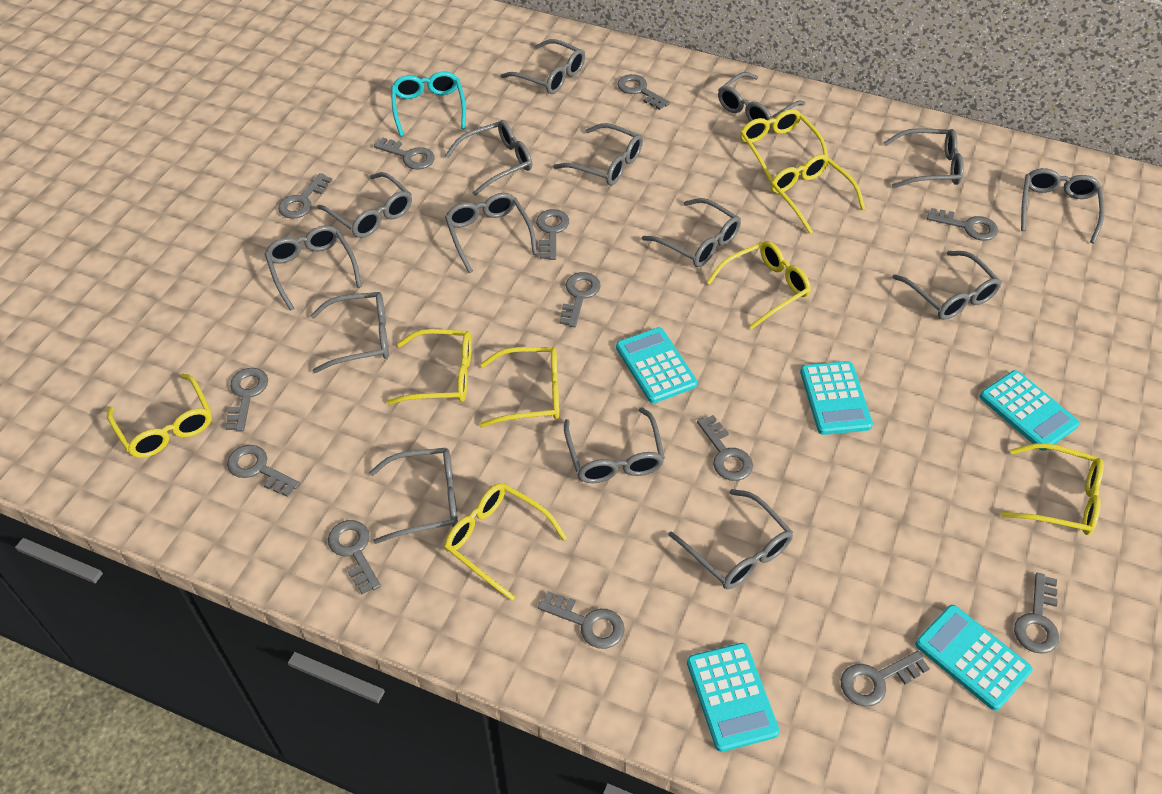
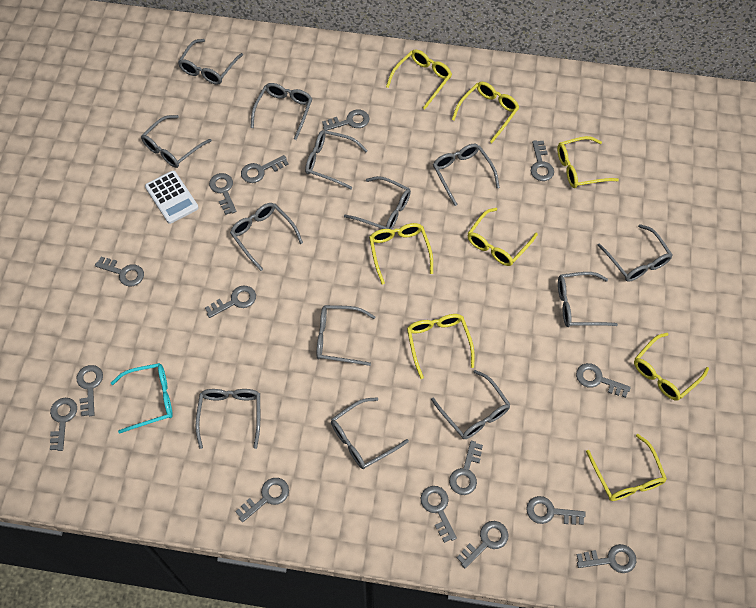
grey glasses: 15 -> 13
grey key: 13 -> 15
turquoise calculator: 5 -> 0
white calculator: 0 -> 1

